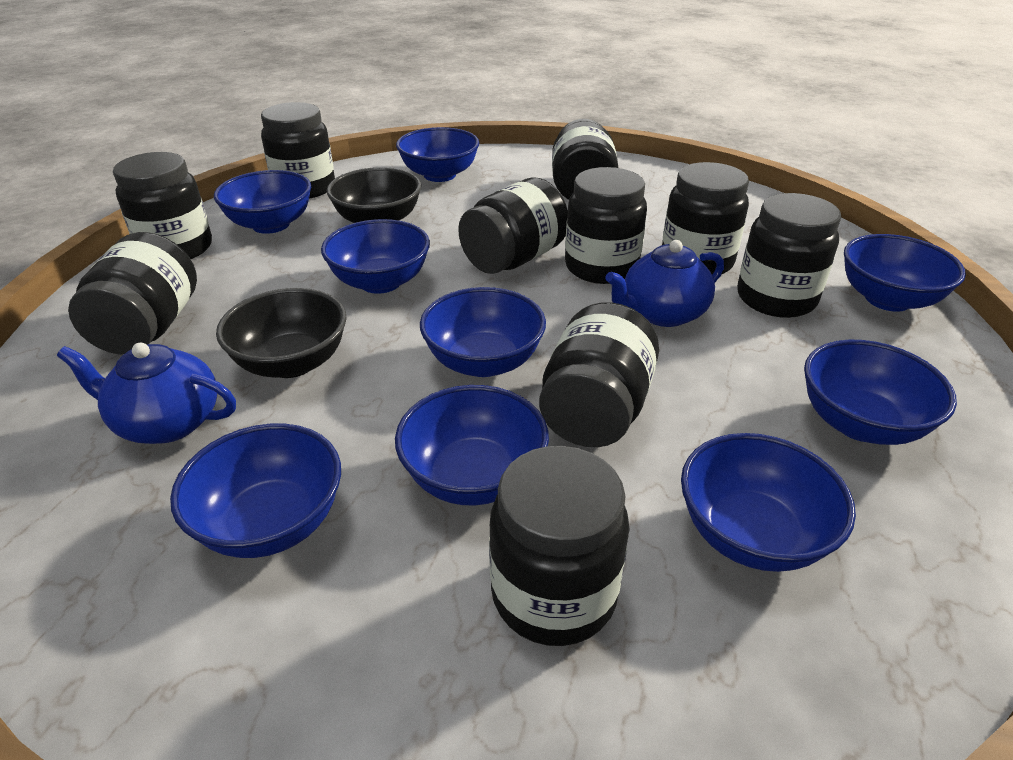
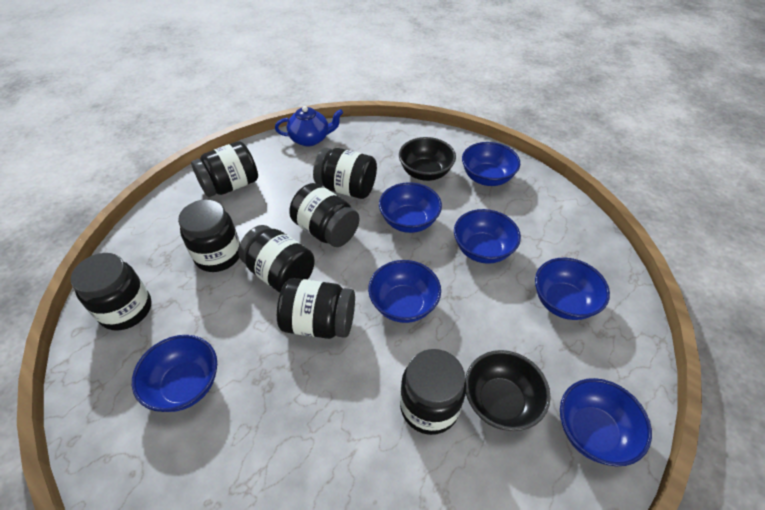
black jar: 10 -> 8
blue bowl: 9 -> 7
blue teapot: 2 -> 1

